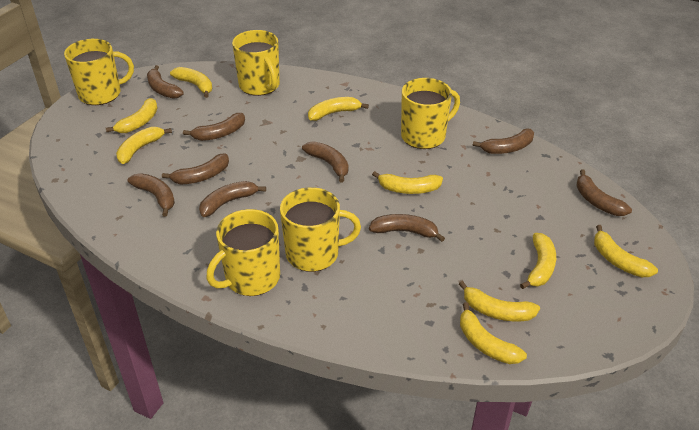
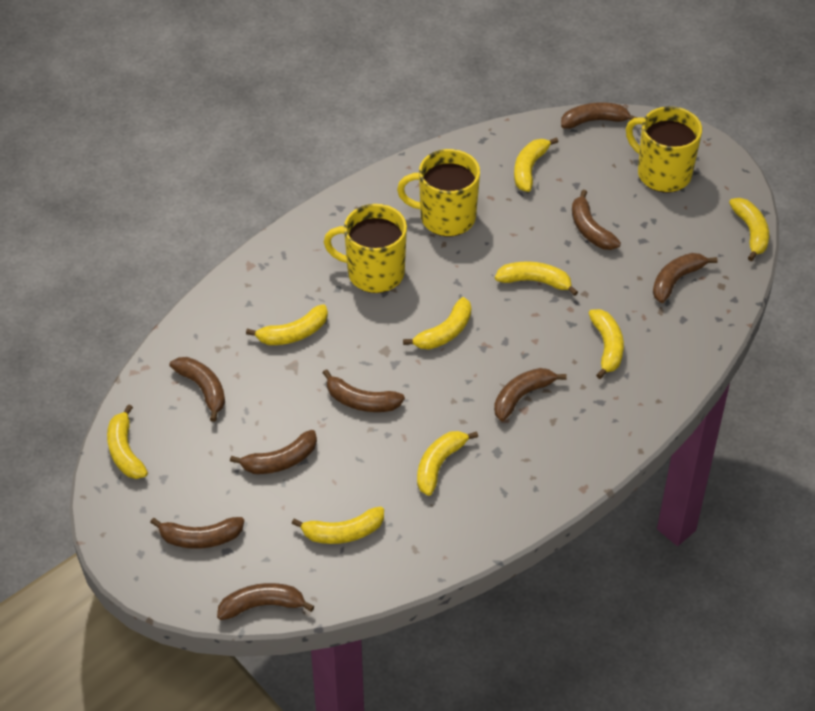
yellow mug: 5 -> 3

